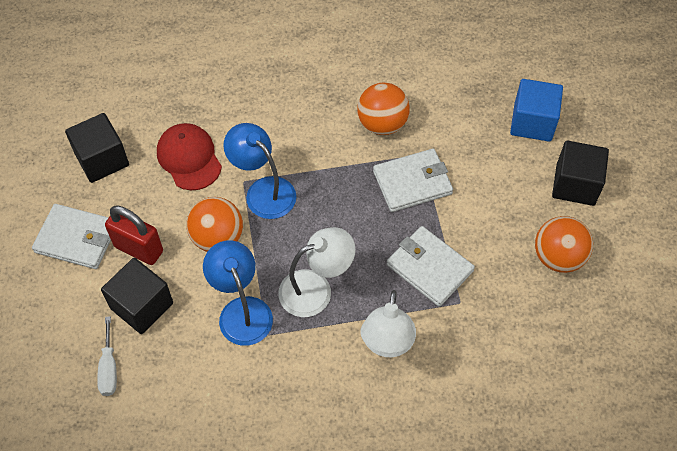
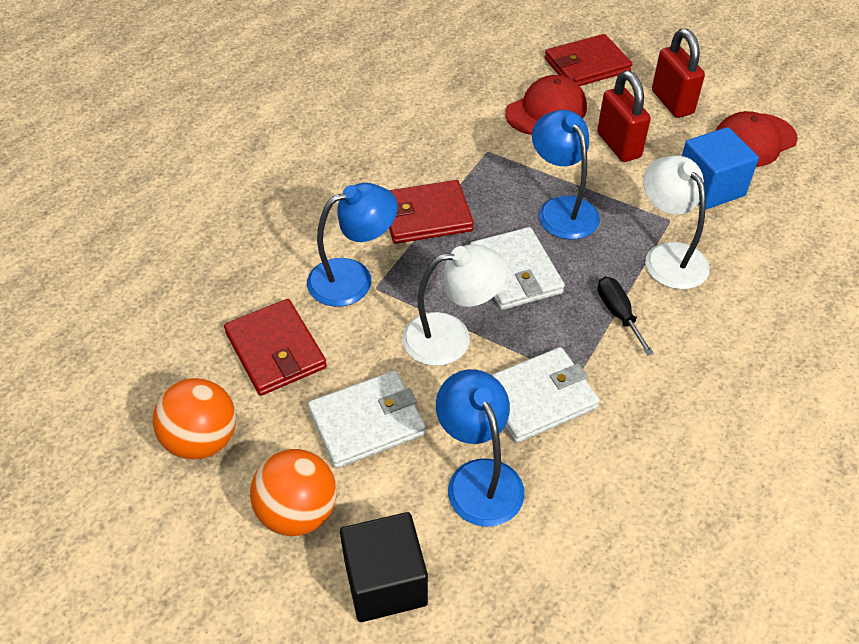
black cube: 3 -> 1
black screwdriver: 0 -> 1
blue lamp: 2 -> 3
orange ball: 3 -> 2
red cap: 1 -> 2
red padlock: 1 -> 2
red wallet: 0 -> 3
white screwdriver: 1 -> 0

